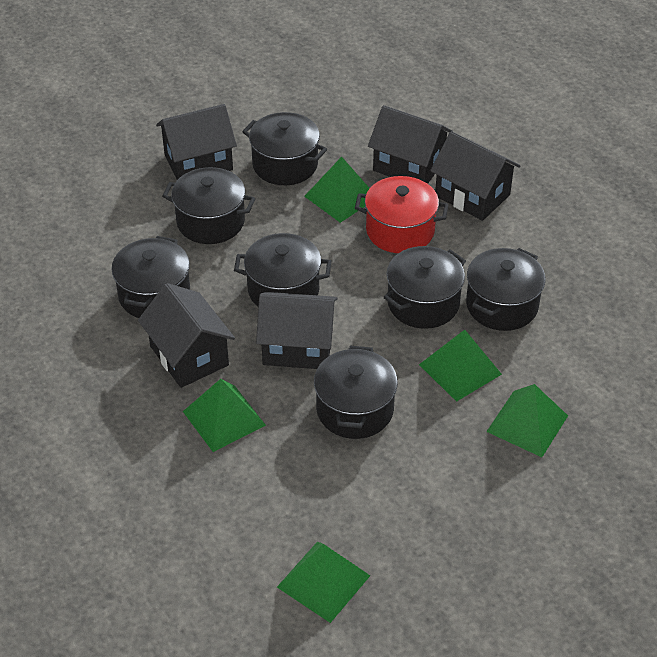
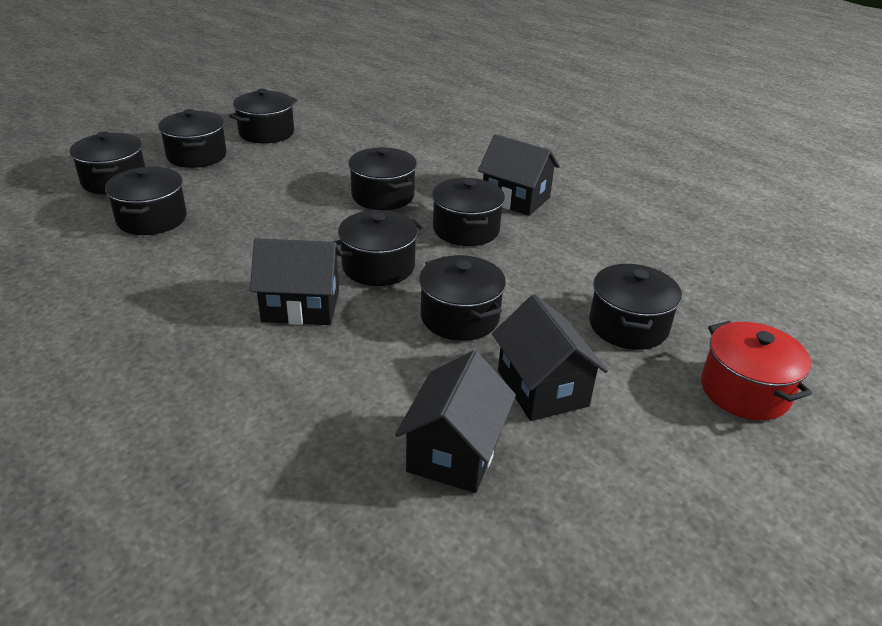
black house: 5 -> 4
black pot: 7 -> 9
green pyramid: 5 -> 0

